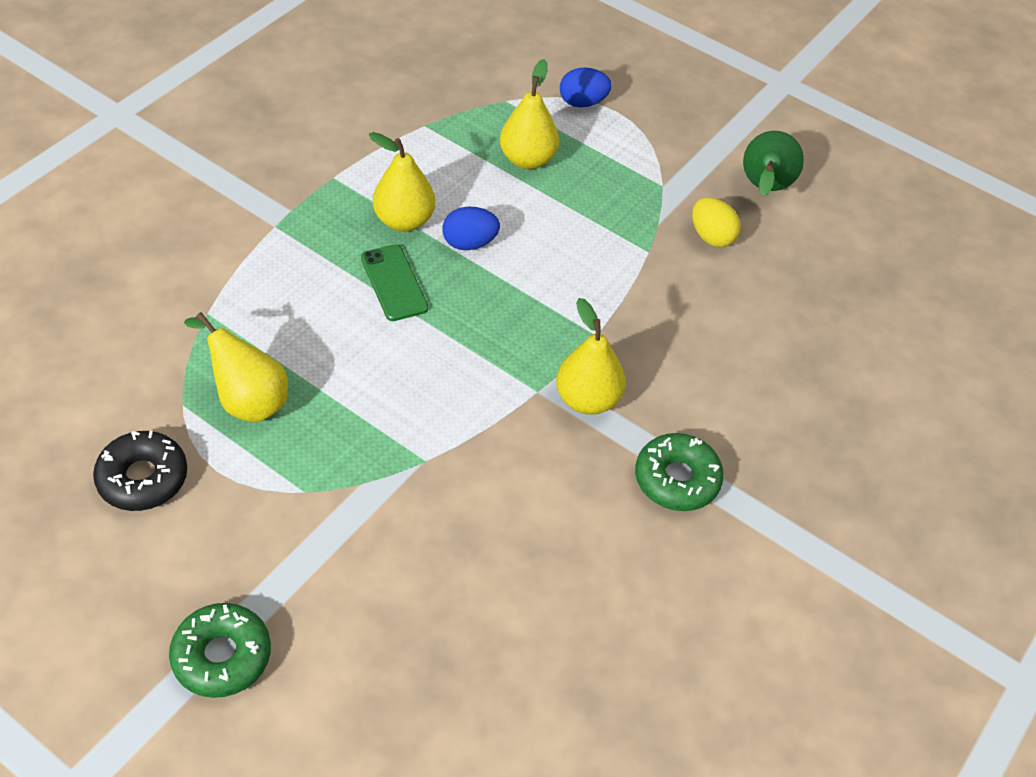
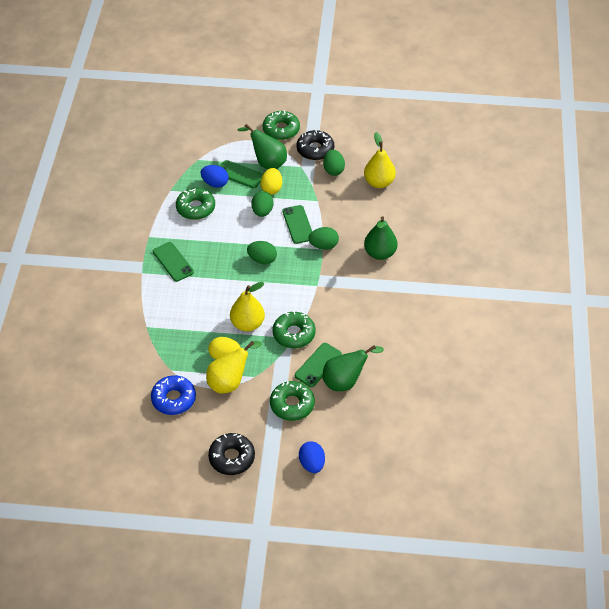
black donut: 1 -> 2
blue donut: 0 -> 1
green donut: 2 -> 4
green egg: 0 -> 4
green pear: 1 -> 3
green phone: 1 -> 4
yellow egg: 1 -> 2
yellow pear: 4 -> 3

